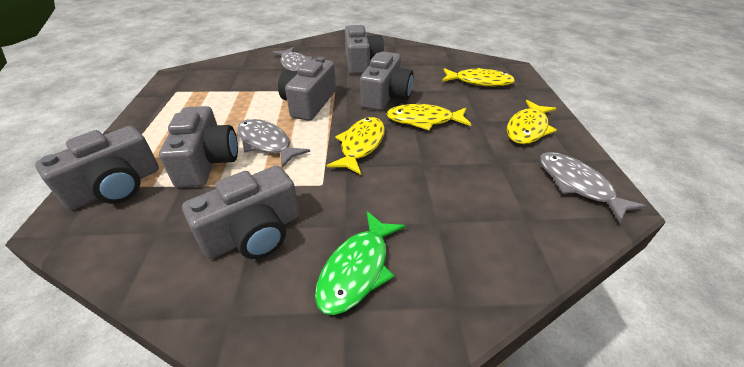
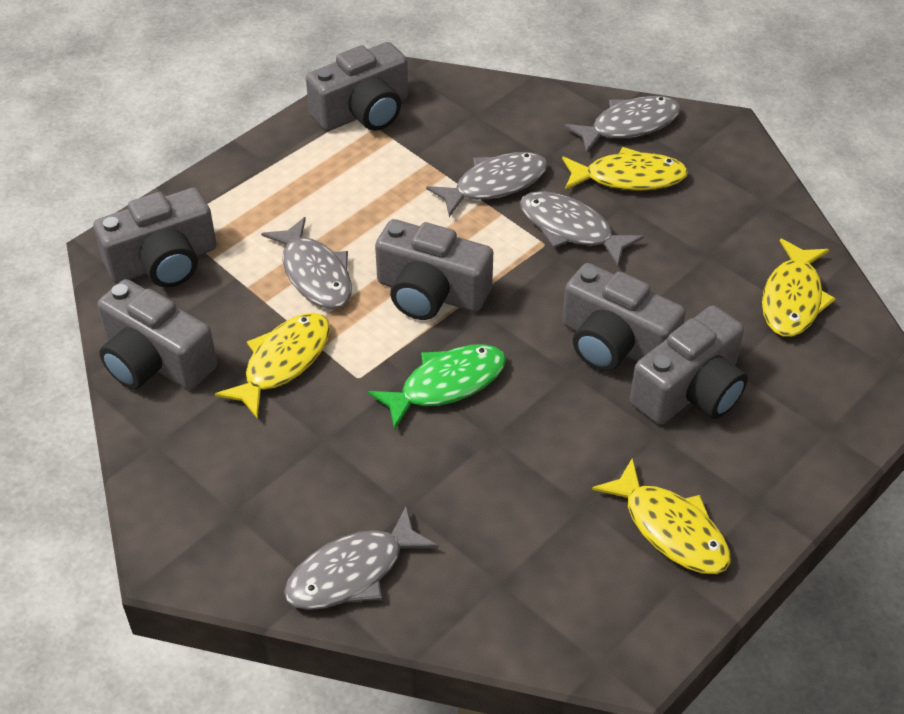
grey fish: 3 -> 5

